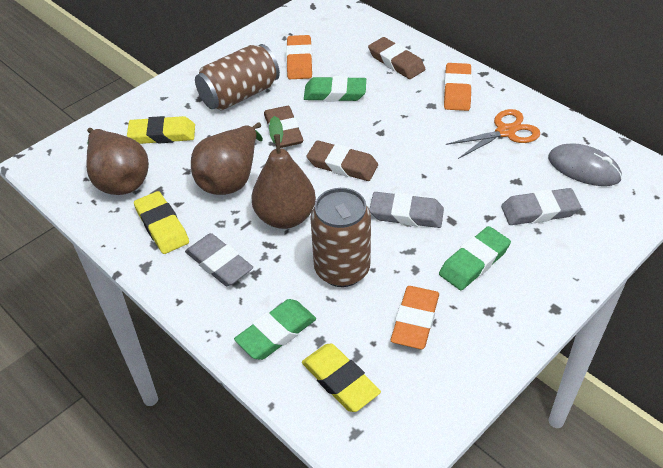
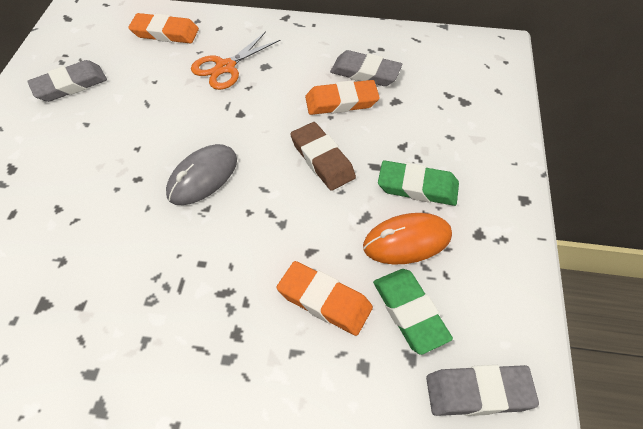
brown can: 2 -> 0
brown eraser: 3 -> 1
brown pear: 3 -> 0
green eraser: 3 -> 2
orange mouse: 0 -> 1
yellow eraser: 3 -> 0

